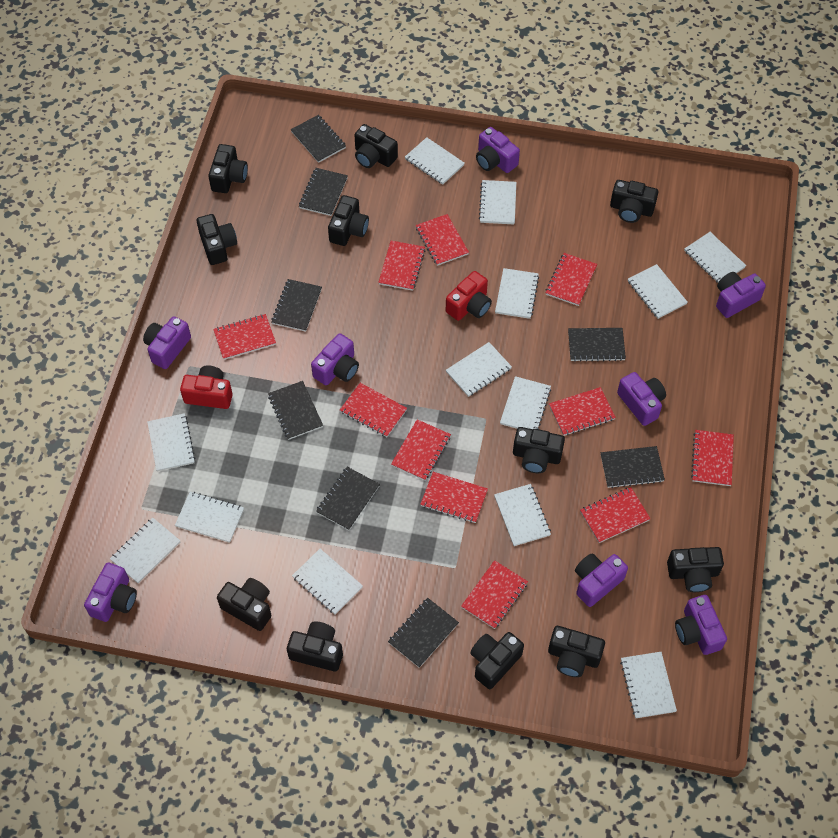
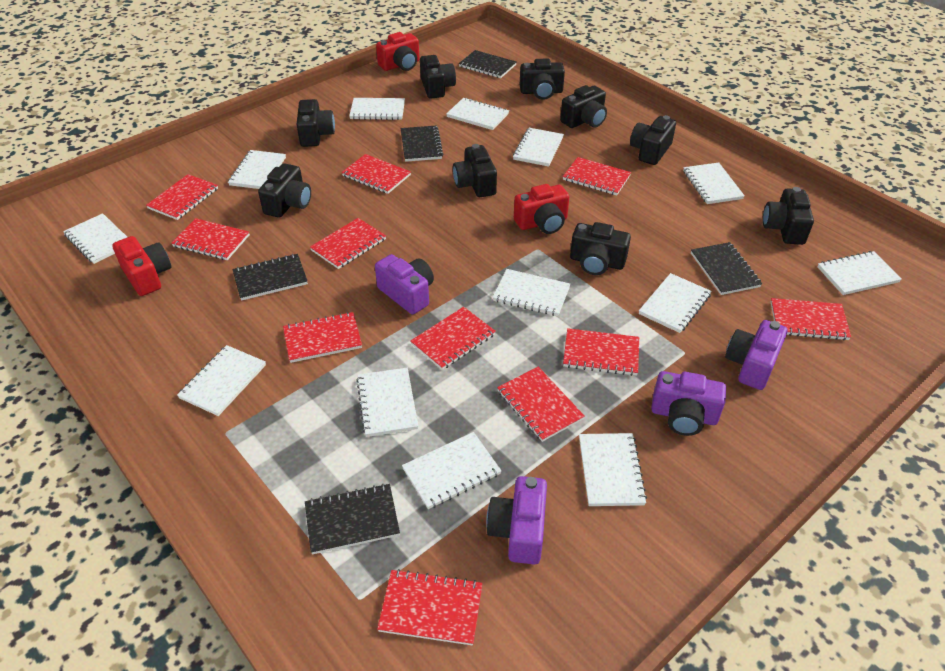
black camera: 11 -> 9
black notebook: 8 -> 5
purple camera: 8 -> 4
red camera: 2 -> 3

